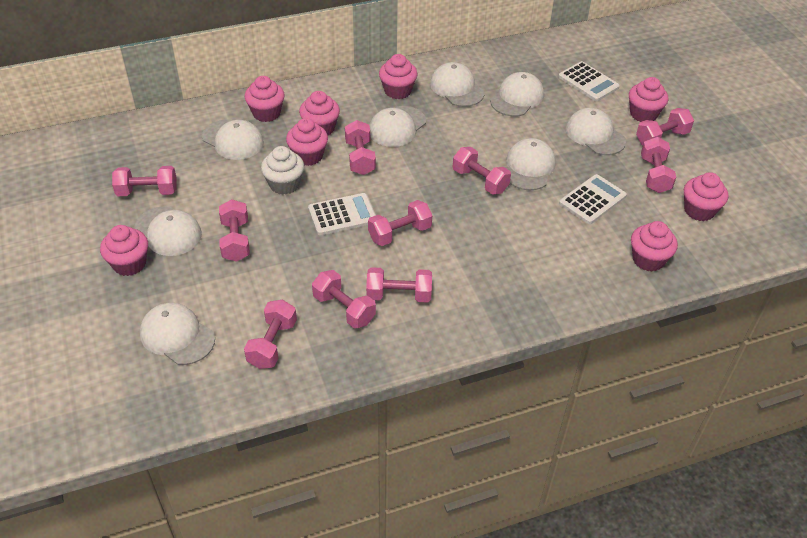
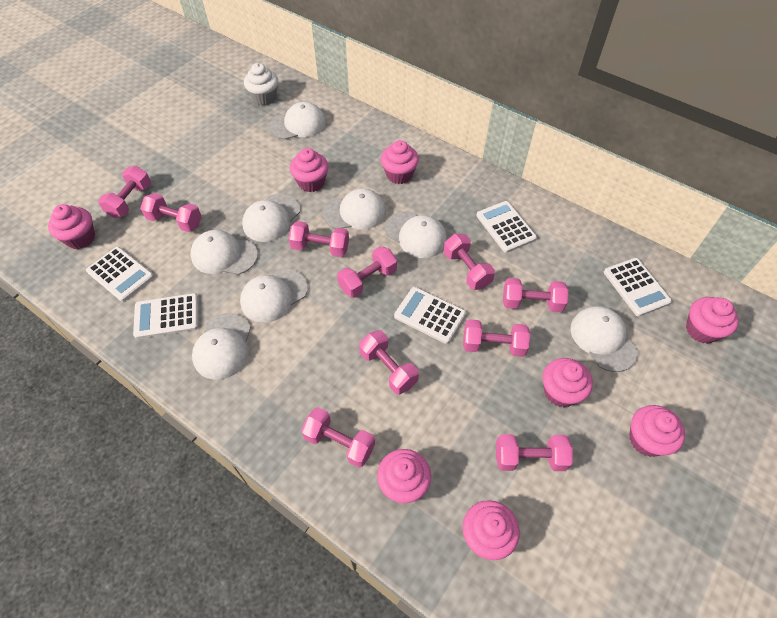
white calculator: 3 -> 5

